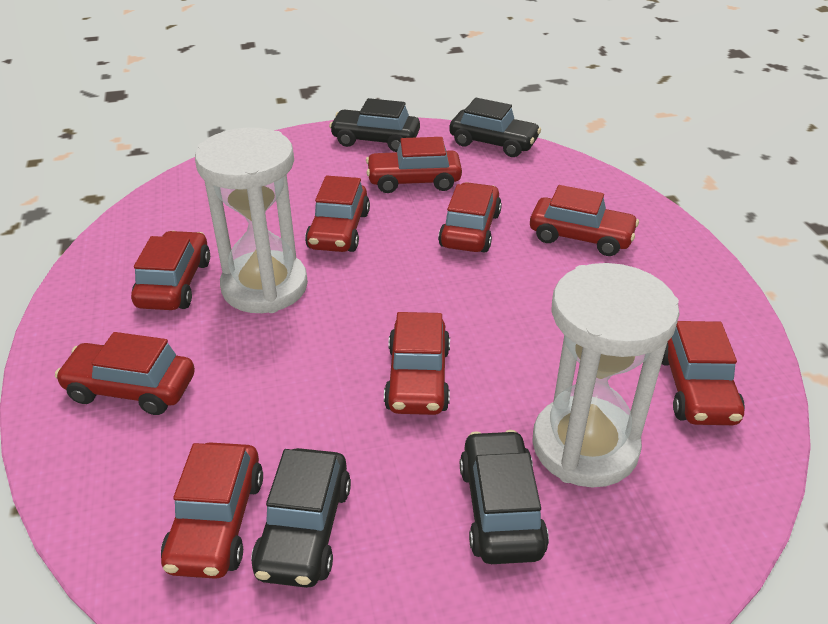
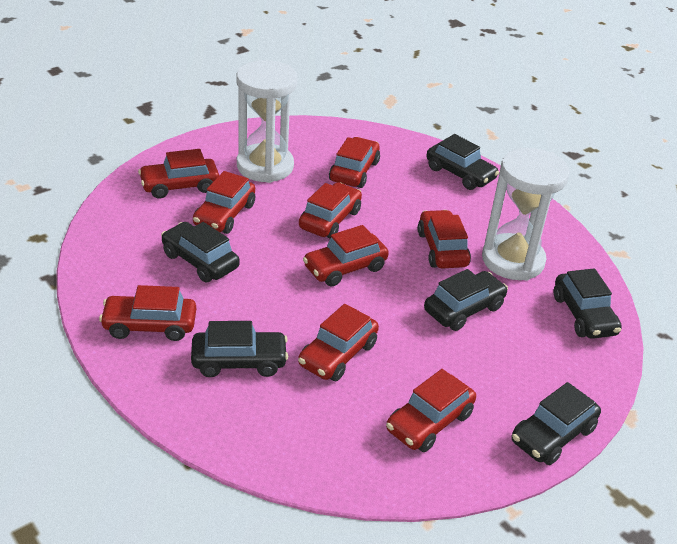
black car: 4 -> 6

